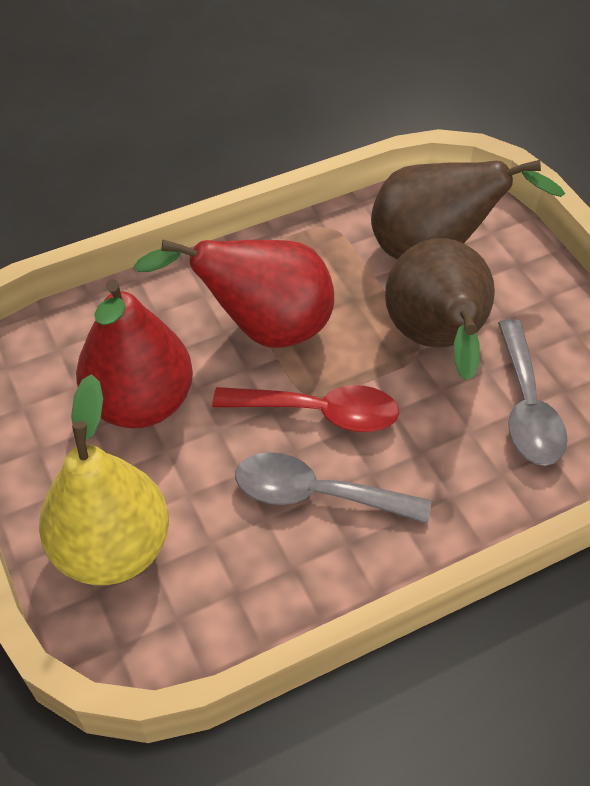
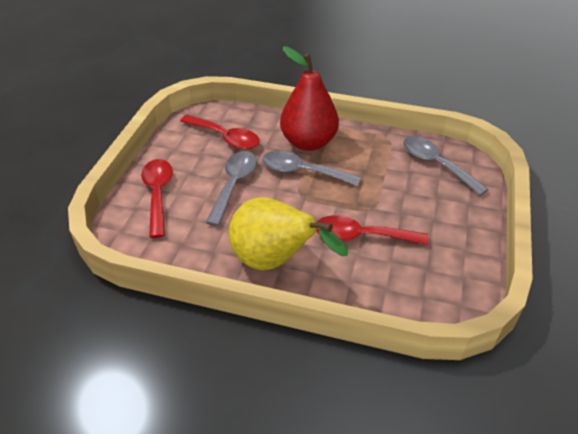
brown pear: 2 -> 0
grey spoon: 2 -> 3
red pear: 2 -> 1
red spoon: 1 -> 3

